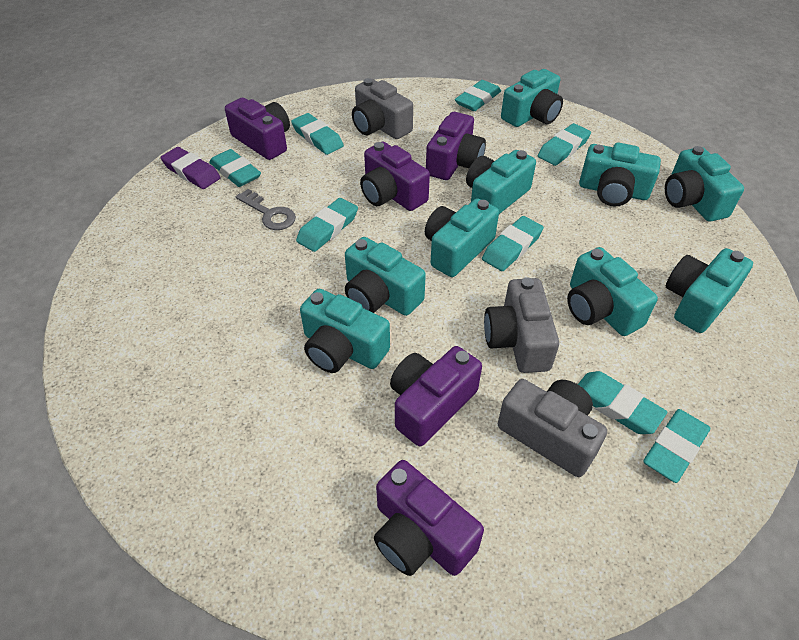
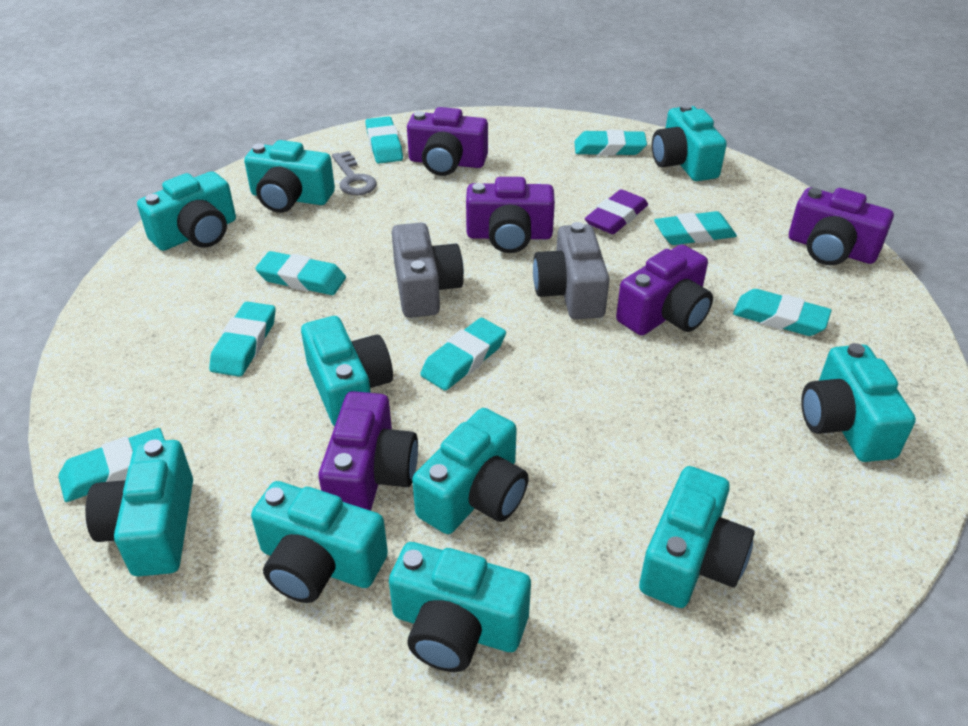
grey camera: 3 -> 2
turquoise camera: 9 -> 10

